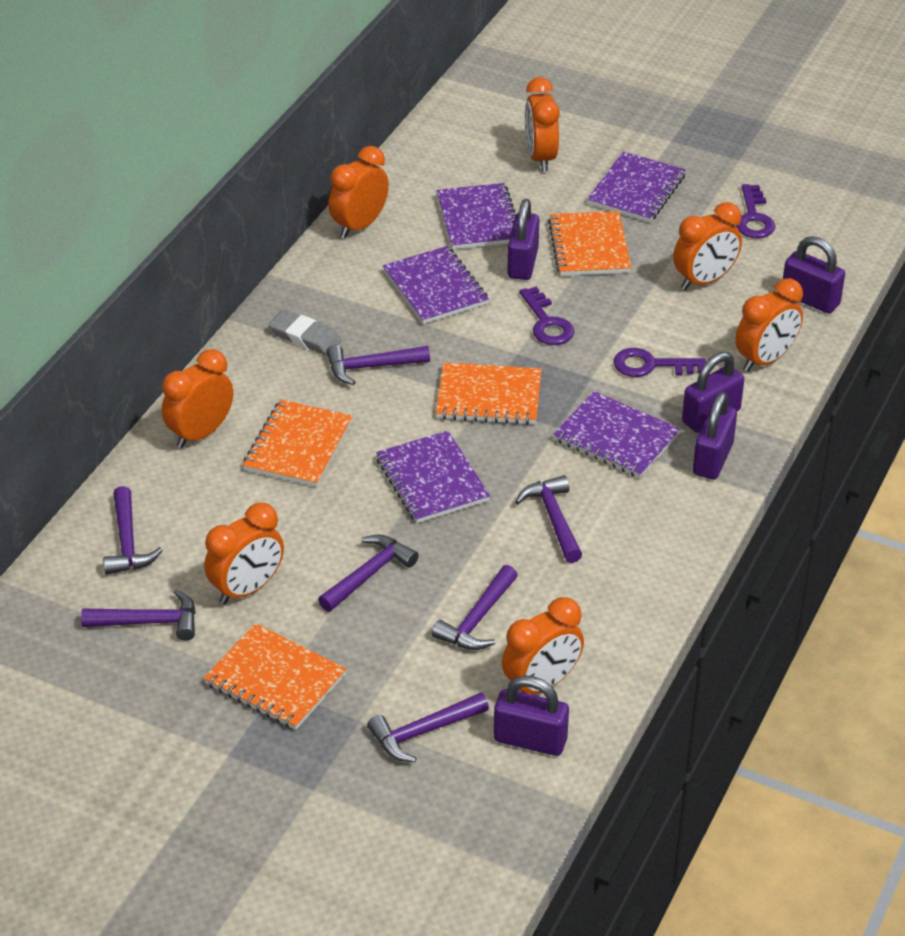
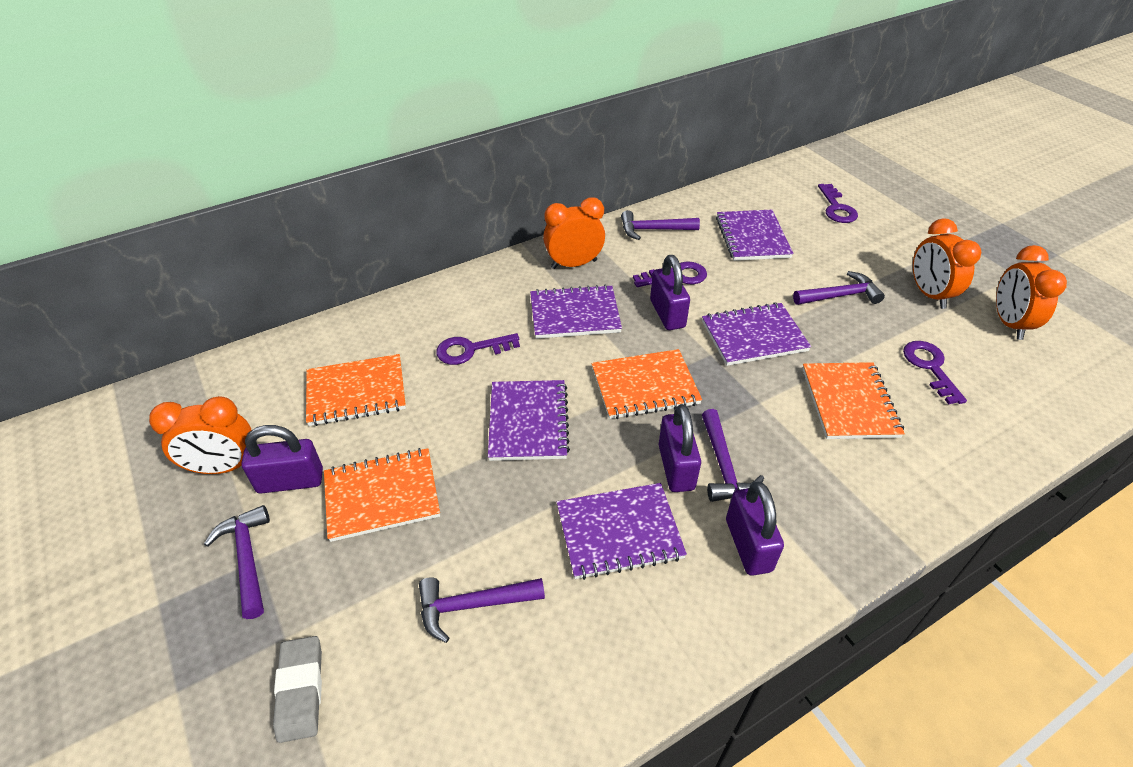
orange clock: 7 -> 4
purple hammer: 7 -> 5
purple key: 3 -> 4
purple padlock: 5 -> 4

